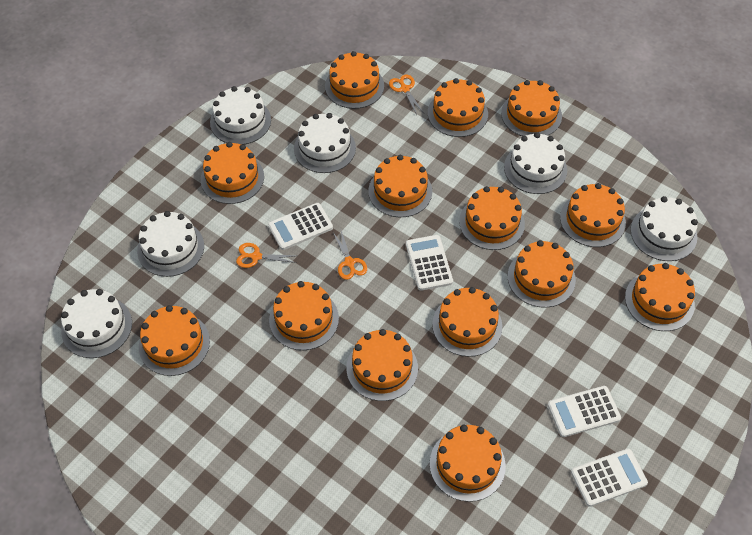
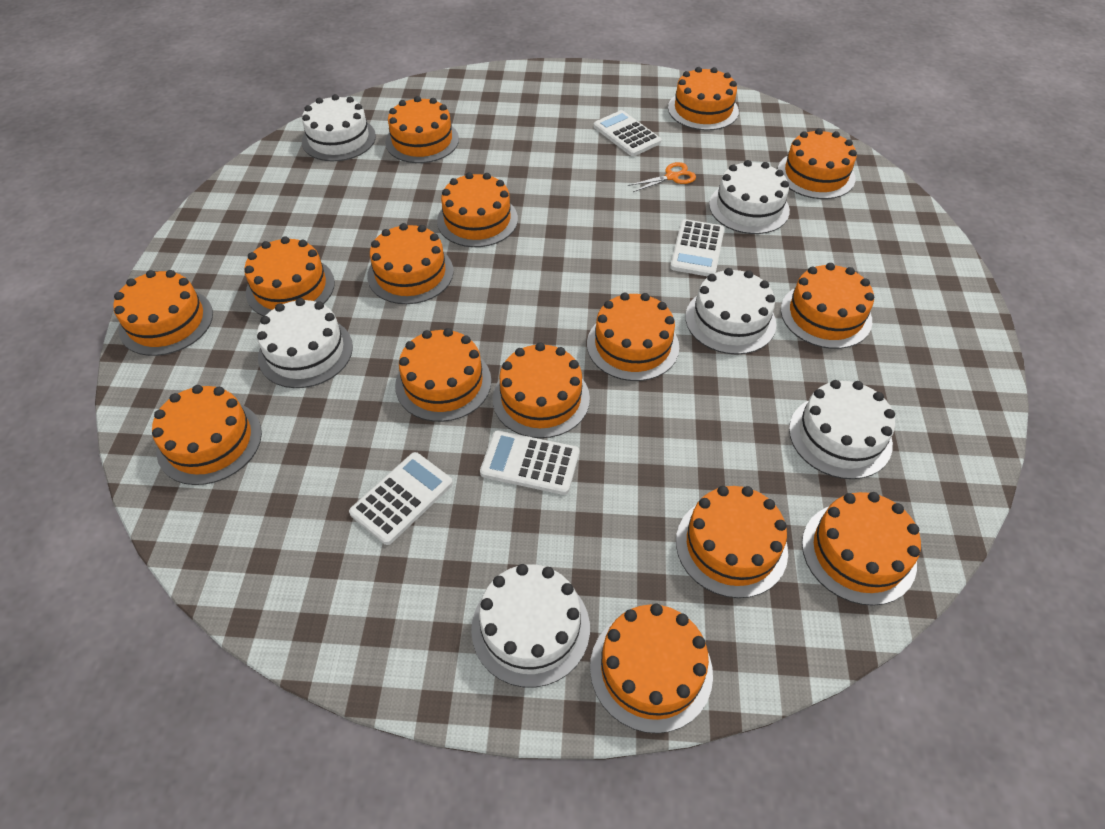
orange cake: 14 -> 15
orange scissors: 3 -> 1

